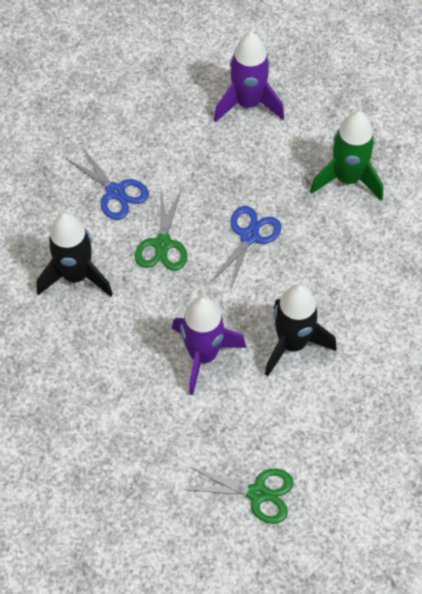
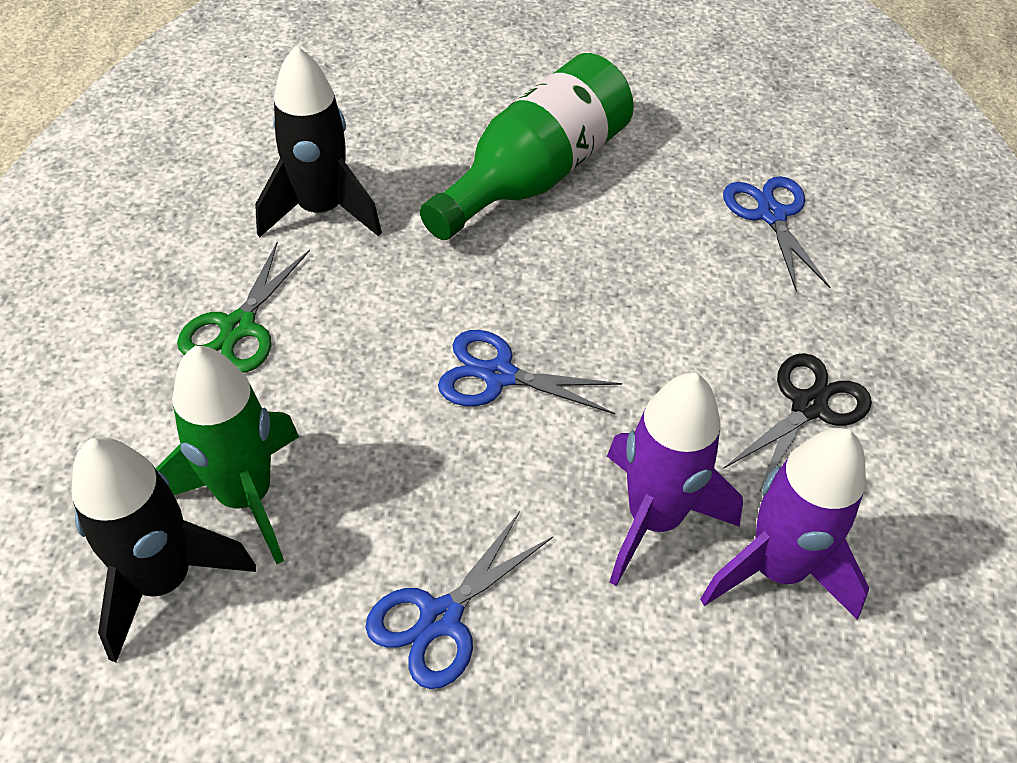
black scissors: 0 -> 1
blue scissors: 2 -> 3
green bottle: 0 -> 1
green scissors: 2 -> 1

